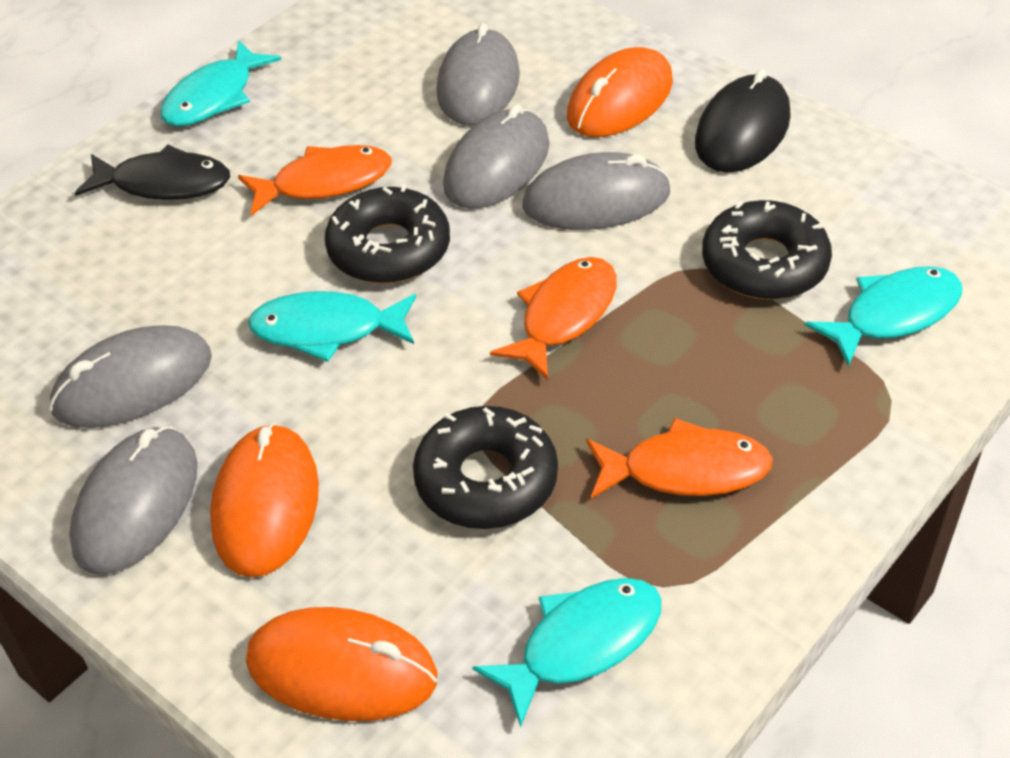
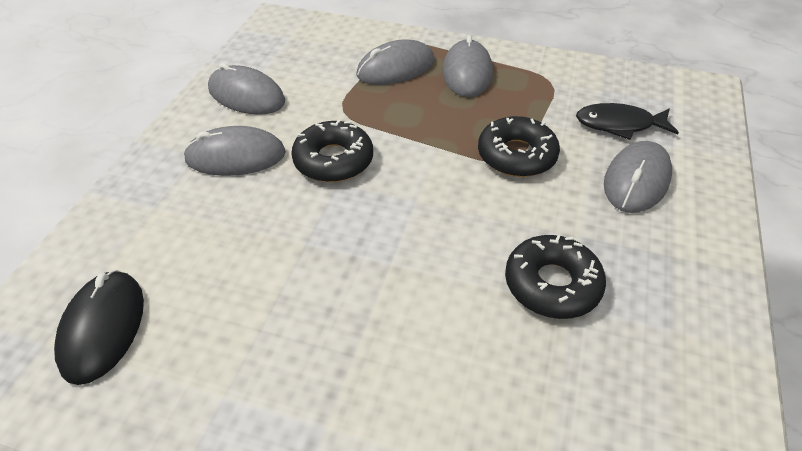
orange fish: 3 -> 0
orange mouse: 3 -> 0
turquoise fish: 4 -> 0

